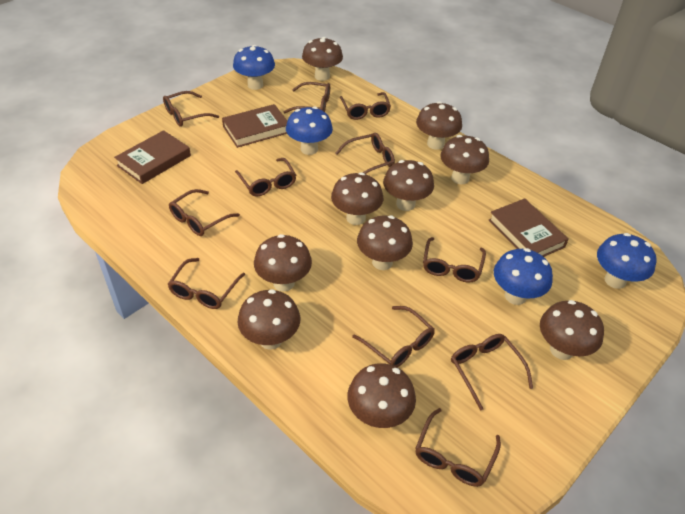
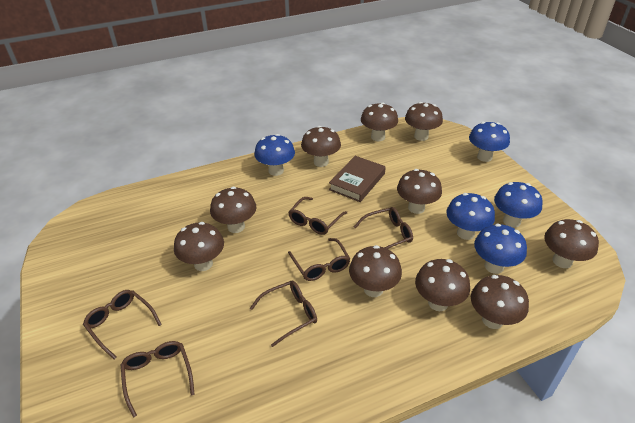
blue mushroom: 4 -> 5
brown book: 3 -> 1
brown glasses: 11 -> 6

